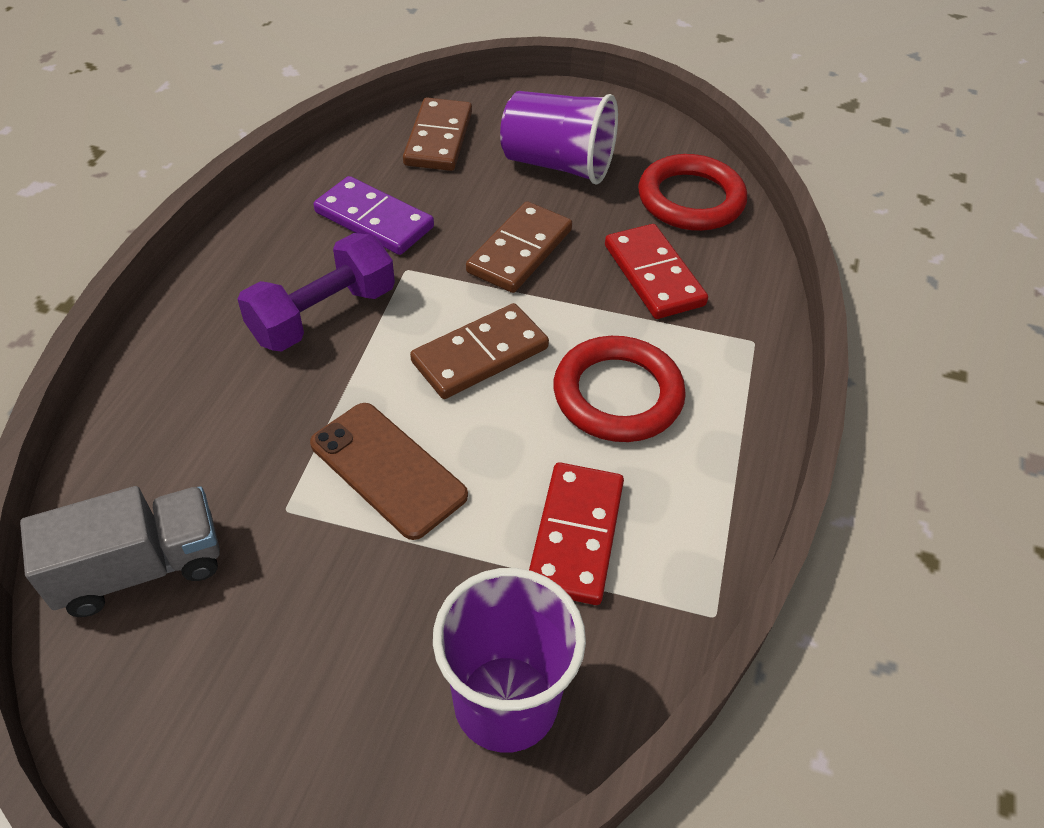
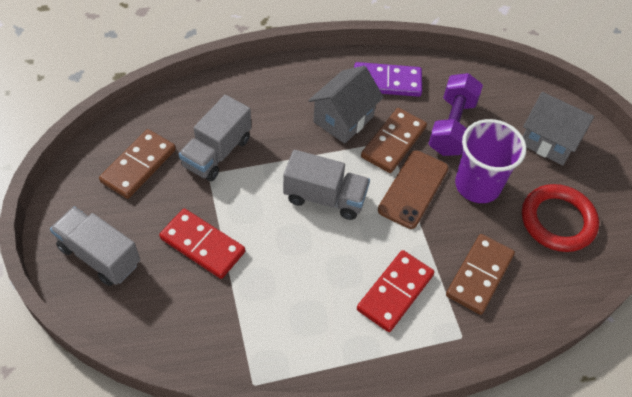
grey house: 0 -> 2
grey truck: 1 -> 3
purple cup: 2 -> 1
red ring: 2 -> 1

